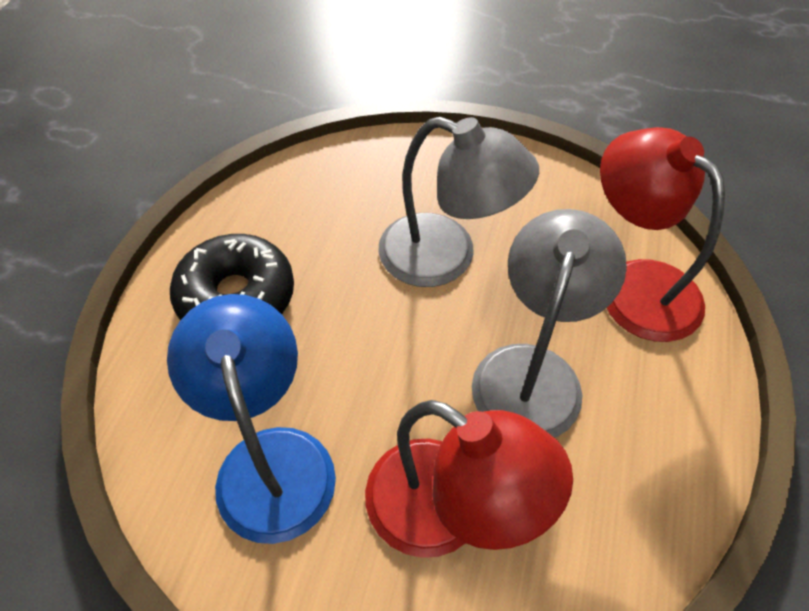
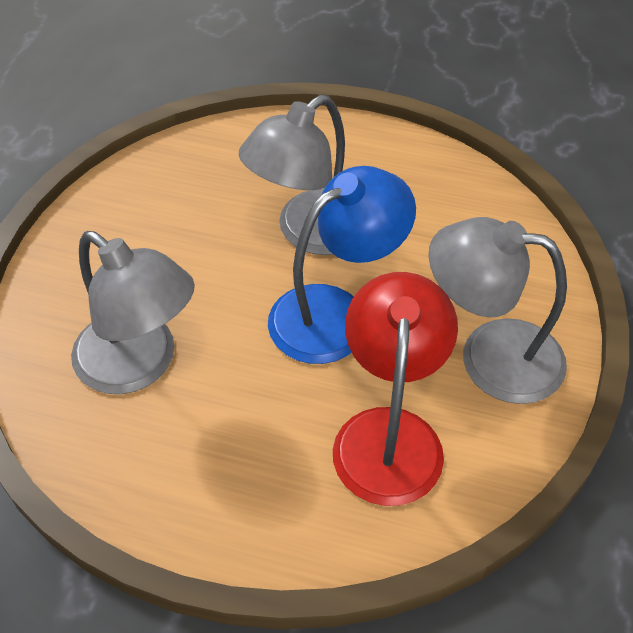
black donut: 1 -> 0
grey lamp: 2 -> 3
red lamp: 2 -> 1

